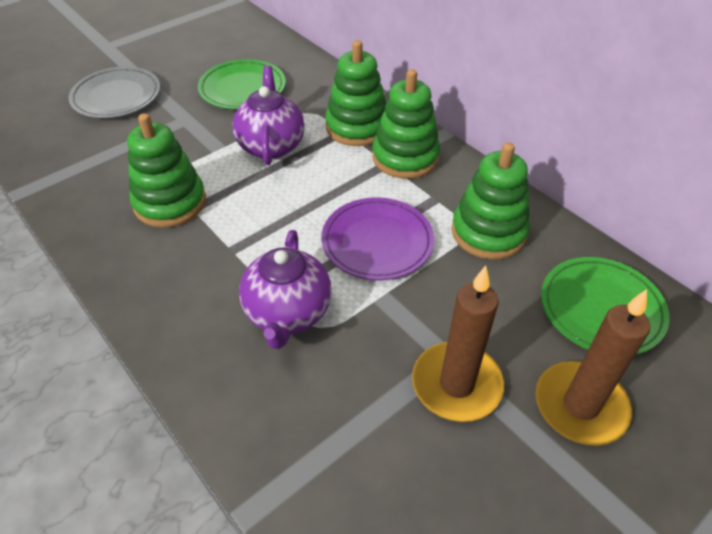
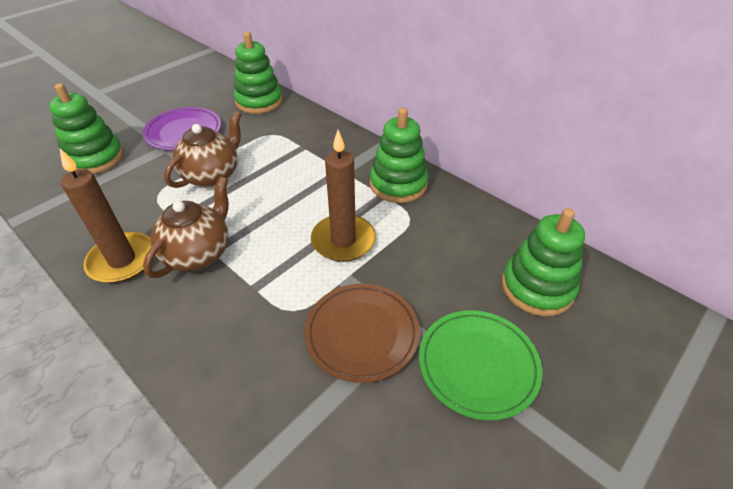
brown plate: 0 -> 1
brown teapot: 0 -> 2
green plate: 2 -> 1
grey plate: 1 -> 0
purple teapot: 2 -> 0

